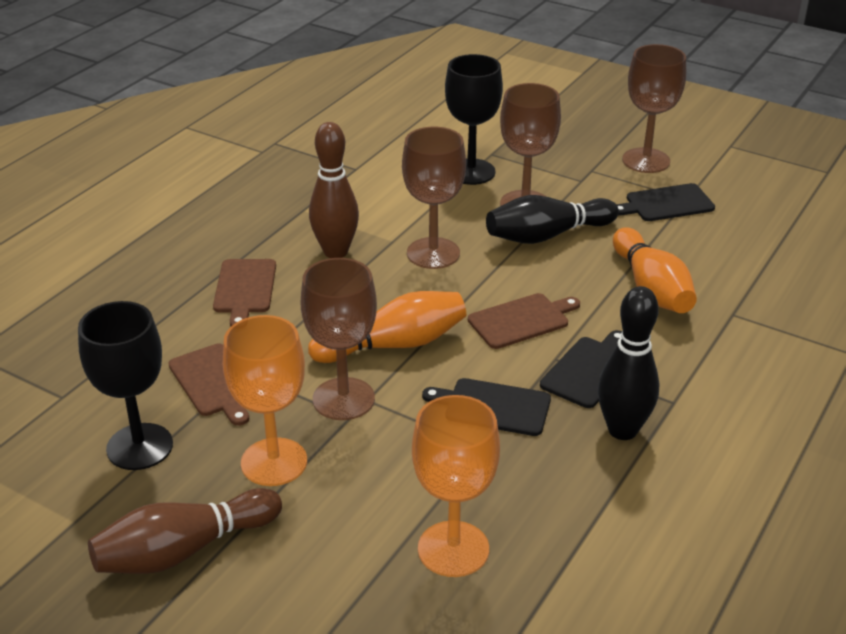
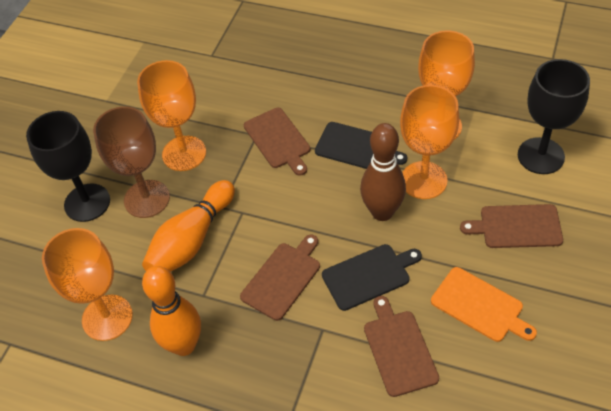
black bowling pin: 2 -> 0
black cutting board: 3 -> 2
brown bowling pin: 2 -> 1
brown cutting board: 3 -> 4
brown goblet: 4 -> 1
orange cutting board: 0 -> 1
orange goblet: 2 -> 4

